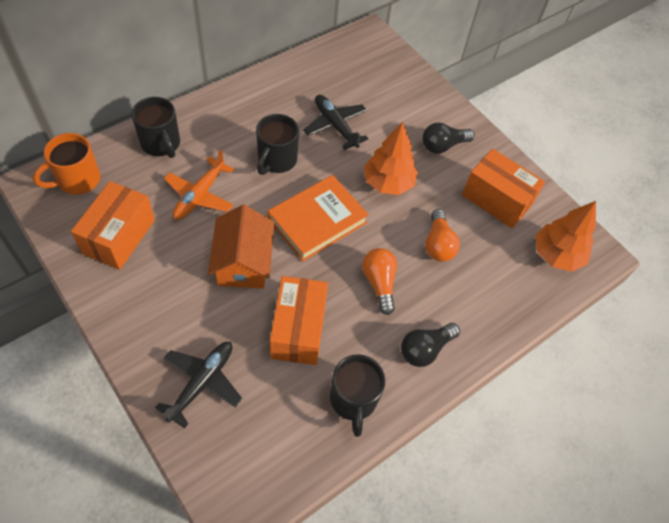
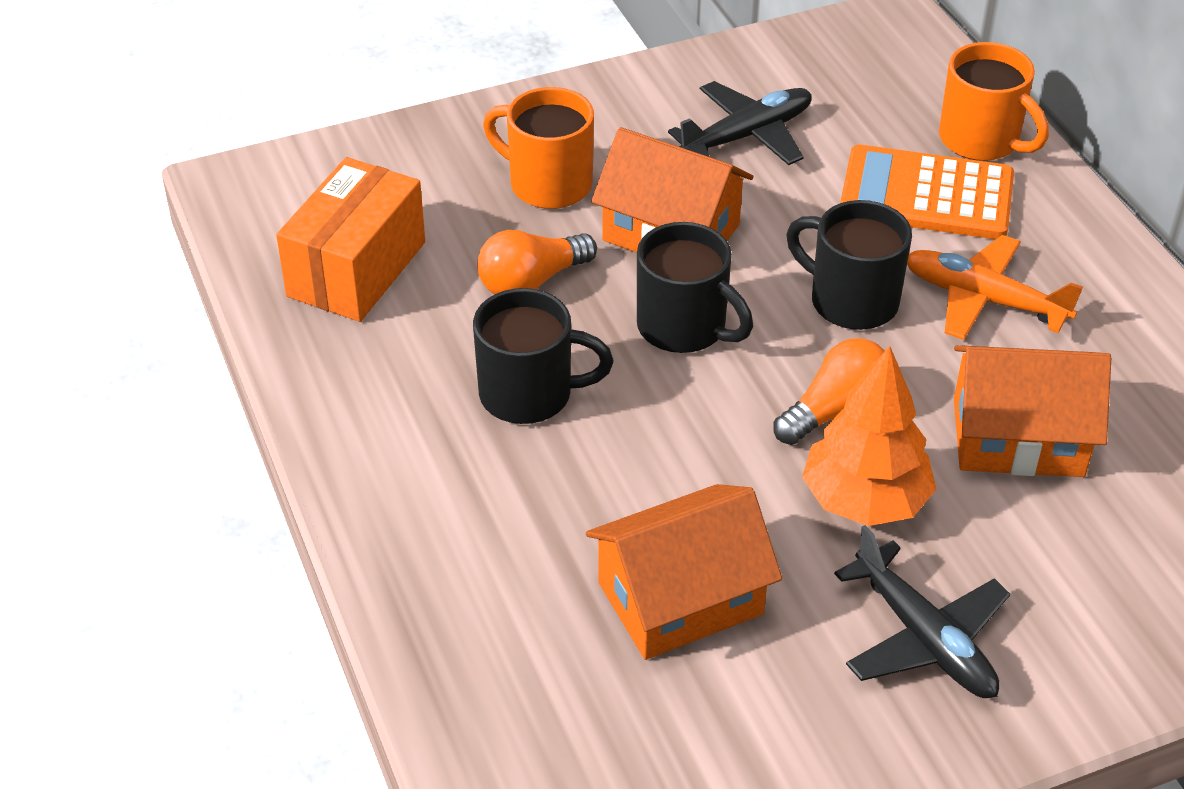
black light bulb: 2 -> 0
orange book: 1 -> 0
orange box: 3 -> 1
orange calculator: 0 -> 1
orange house: 1 -> 3
orange mug: 1 -> 2
orange tree: 2 -> 1

